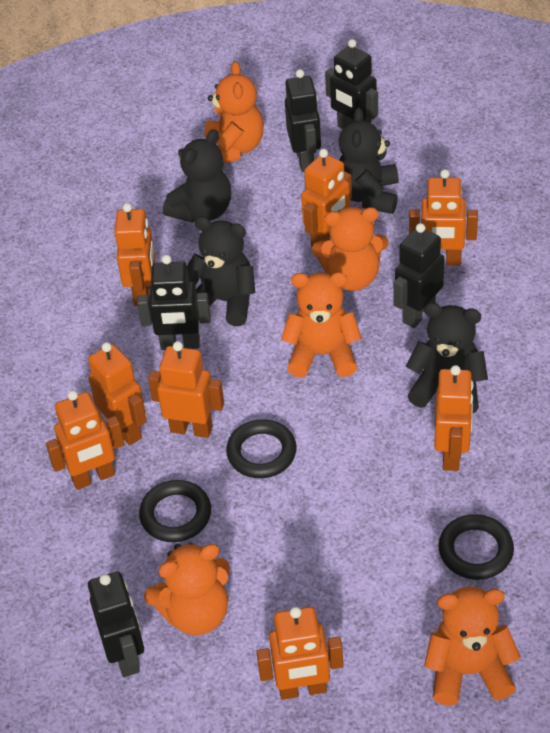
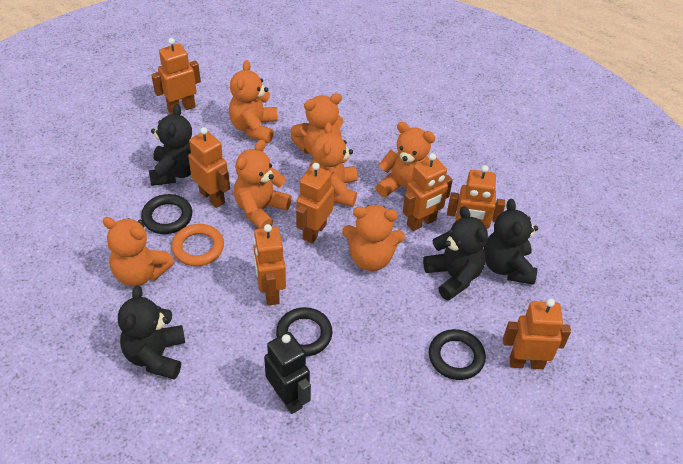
black robot: 5 -> 1
orange ring: 0 -> 1
orange robot: 8 -> 7
orange teddy bear: 5 -> 7

